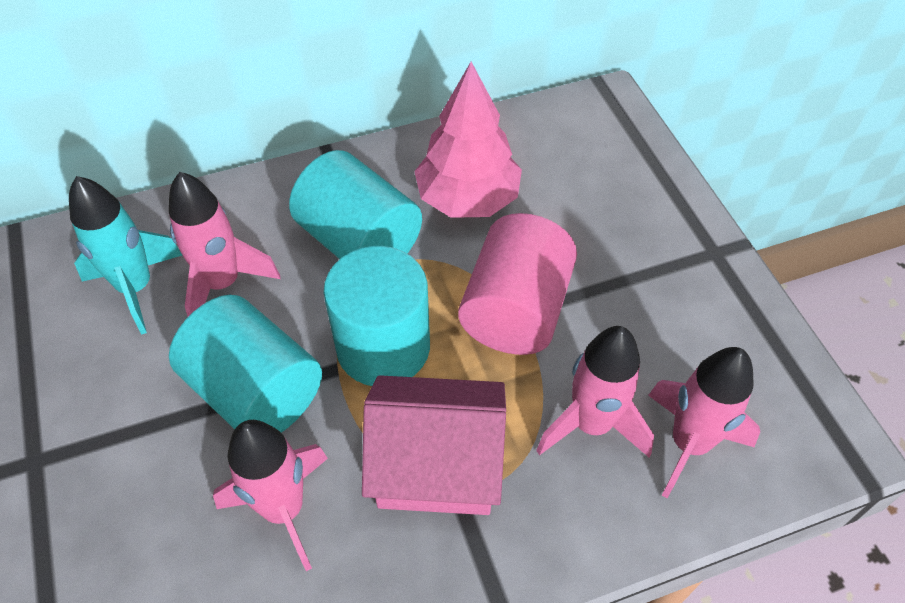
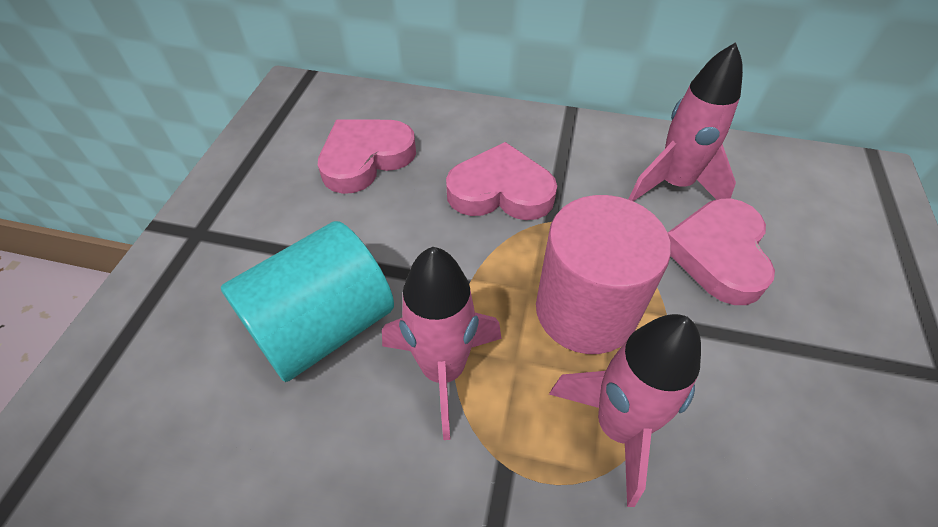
pink heart: 0 -> 3
pink house: 1 -> 0
pink rocket: 4 -> 3
pink tree: 1 -> 0
turquoise cylinder: 3 -> 1
turquoise rocket: 1 -> 0

